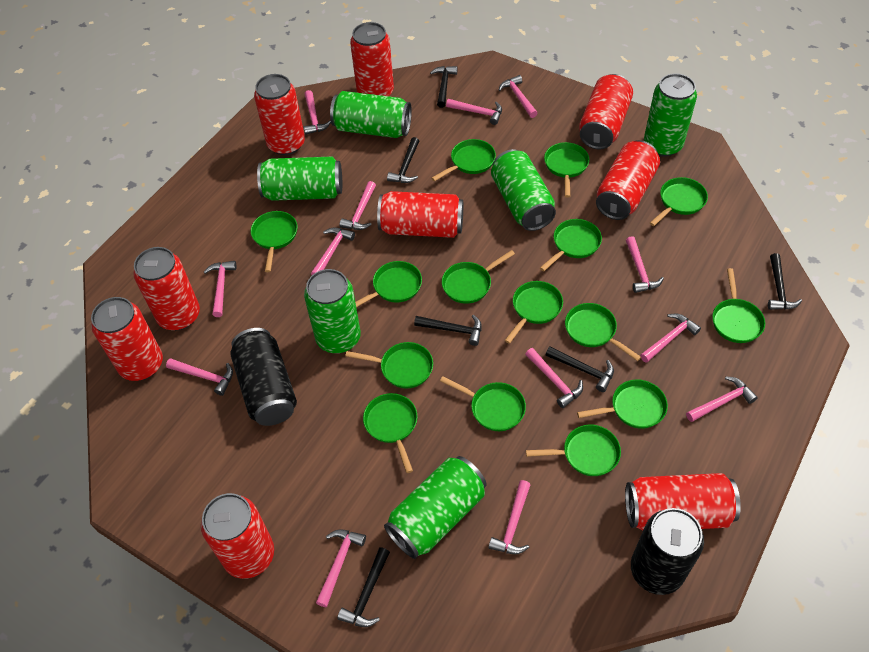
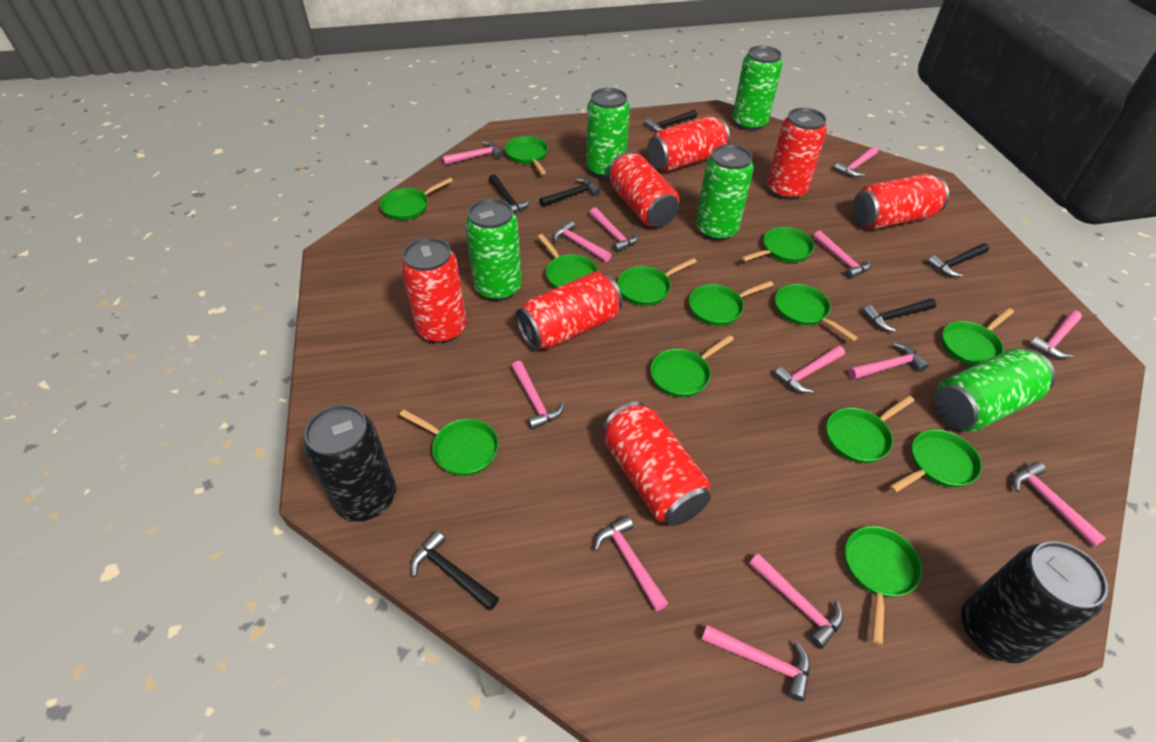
green can: 6 -> 5
green pan: 15 -> 13
red can: 9 -> 7

